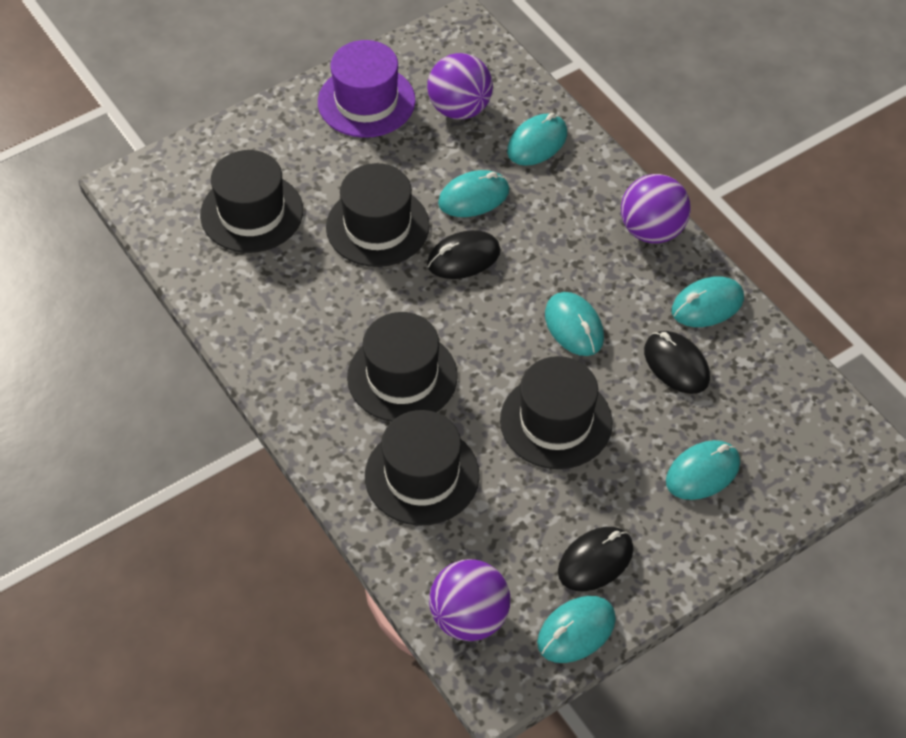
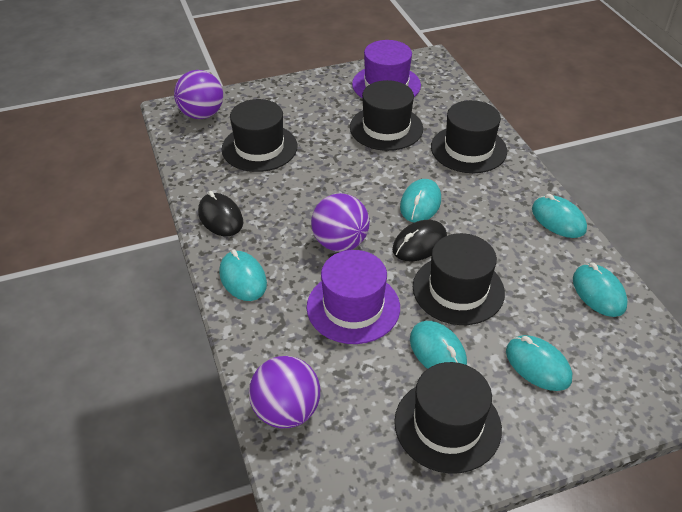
black mouse: 3 -> 2
purple hat: 1 -> 2

